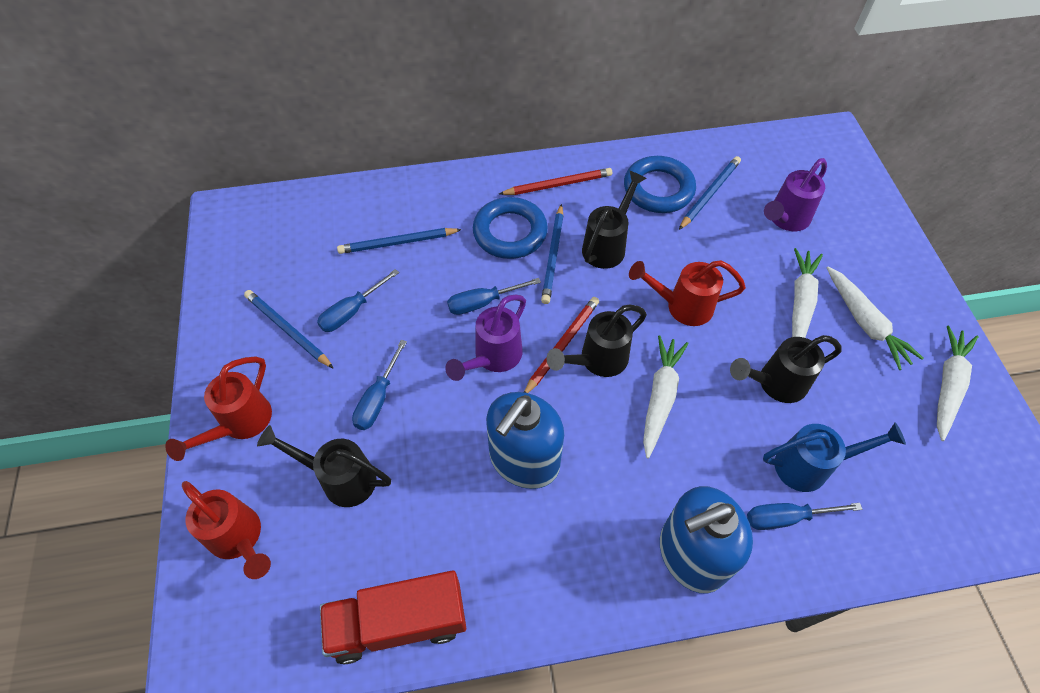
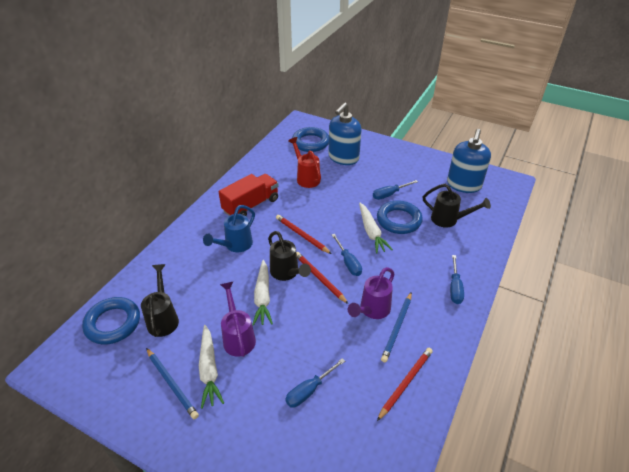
black watering can: 4 -> 3
blue pencil: 4 -> 2
blue ring: 2 -> 3
red pencil: 2 -> 3
red watering can: 3 -> 1
white carrot: 4 -> 3

